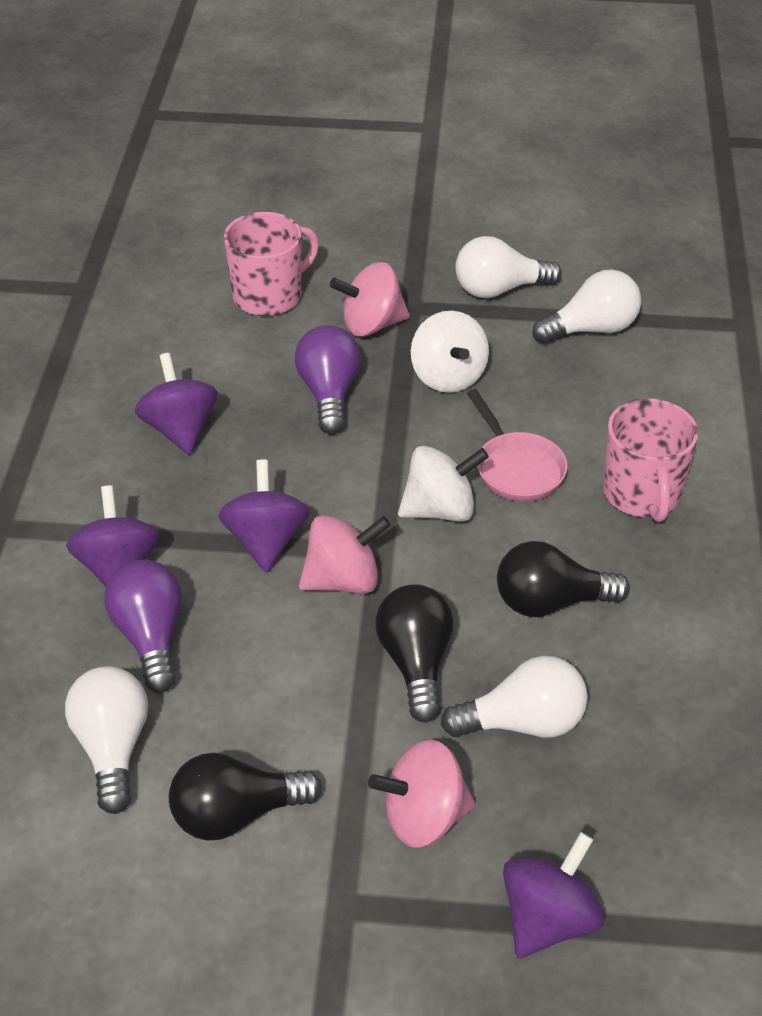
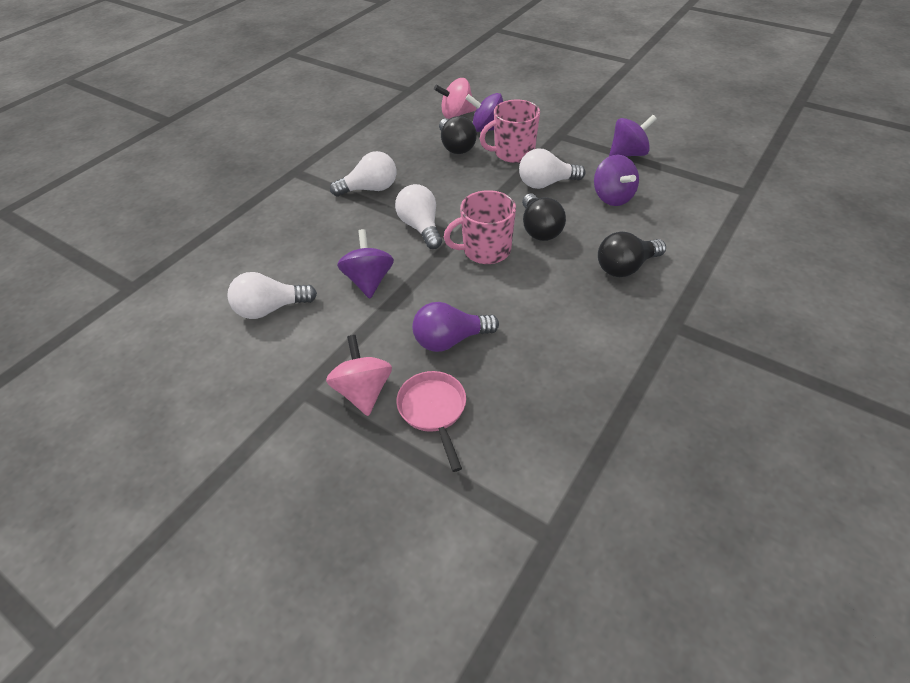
pink spinning top: 3 -> 2
purple light bulb: 2 -> 1
white spinning top: 2 -> 0

